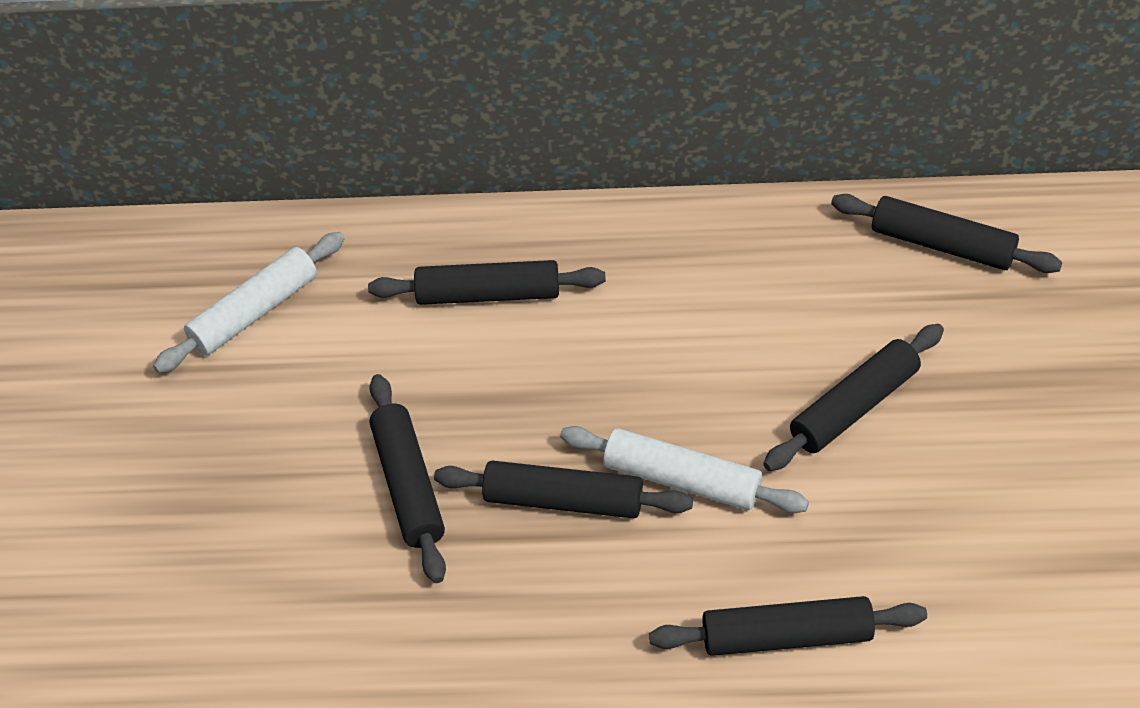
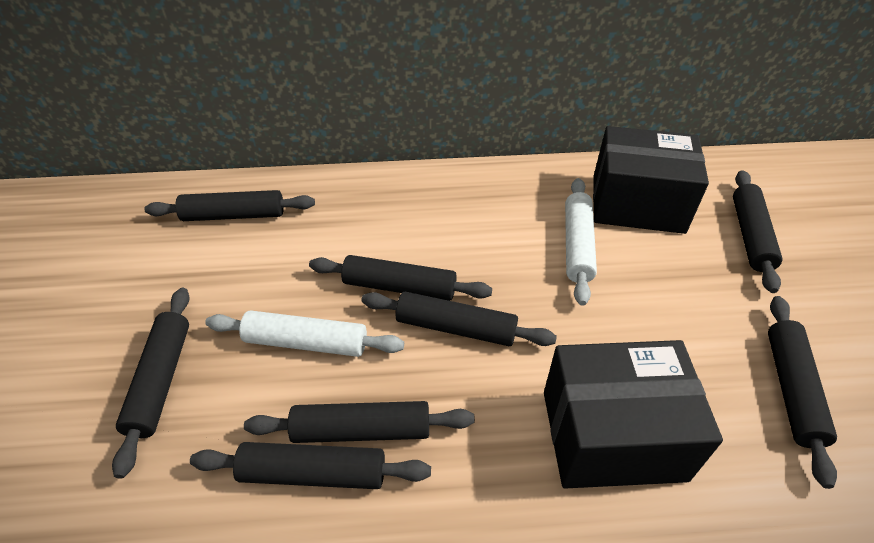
black box: 0 -> 2
black rolling pin: 6 -> 8

